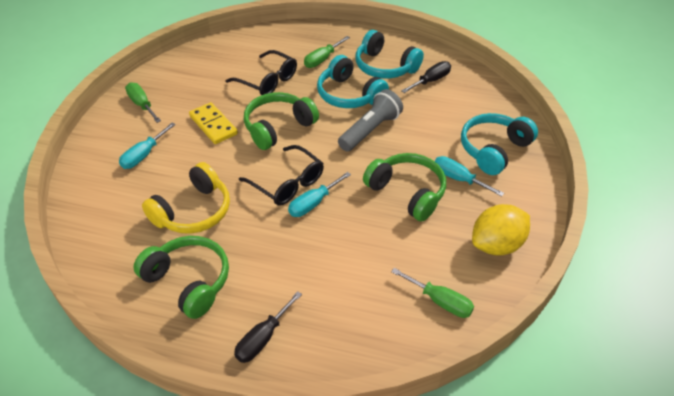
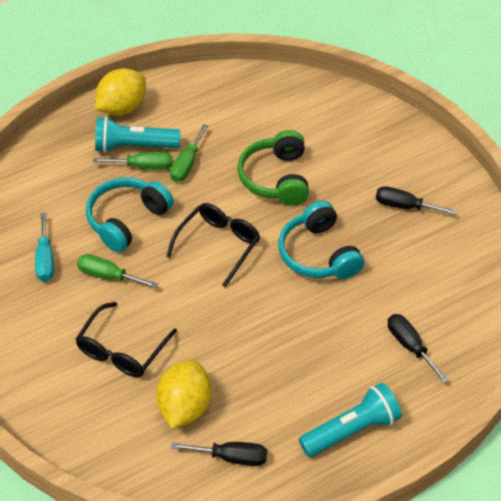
black screwdriver: 2 -> 3
green headphones: 3 -> 1
grey flashlight: 1 -> 0
turquoise flashlight: 0 -> 2
turquoise headphones: 3 -> 2
turquoise screwdriver: 3 -> 1
yellow domino: 1 -> 0
yellow headphones: 1 -> 0
yellow lemon: 1 -> 2

